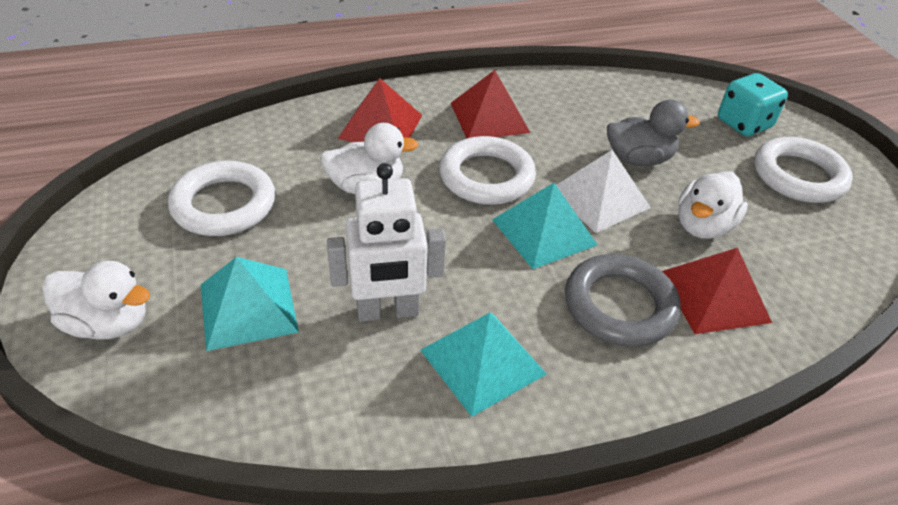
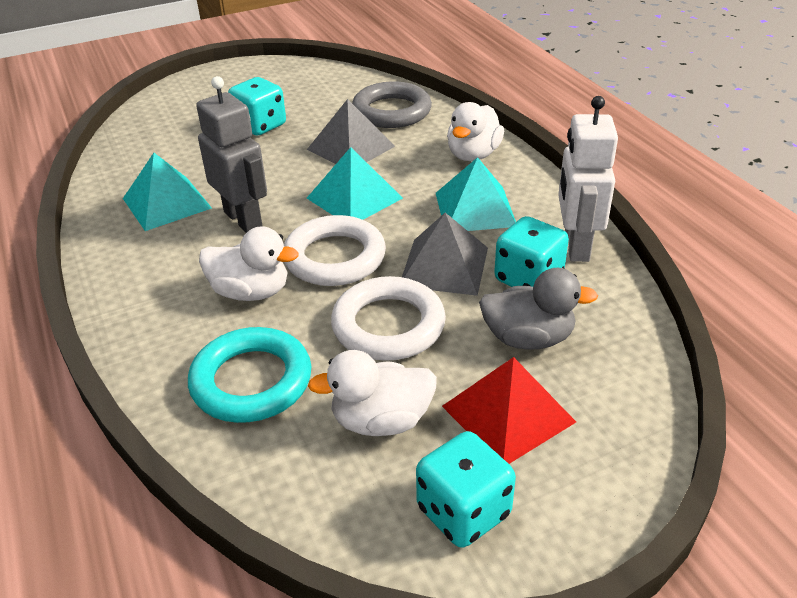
grey pyramid: 0 -> 2
grey robot: 0 -> 1
red pyramid: 3 -> 1
turquoise dice: 1 -> 3
turquoise ring: 0 -> 1
white pyramid: 1 -> 0
white ring: 3 -> 2

